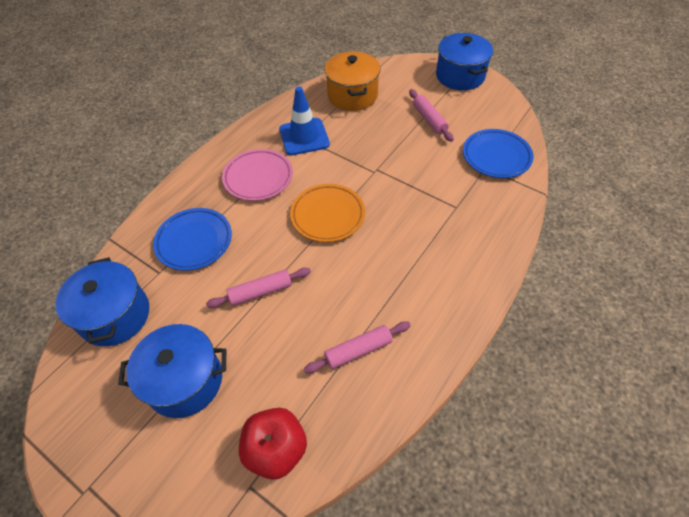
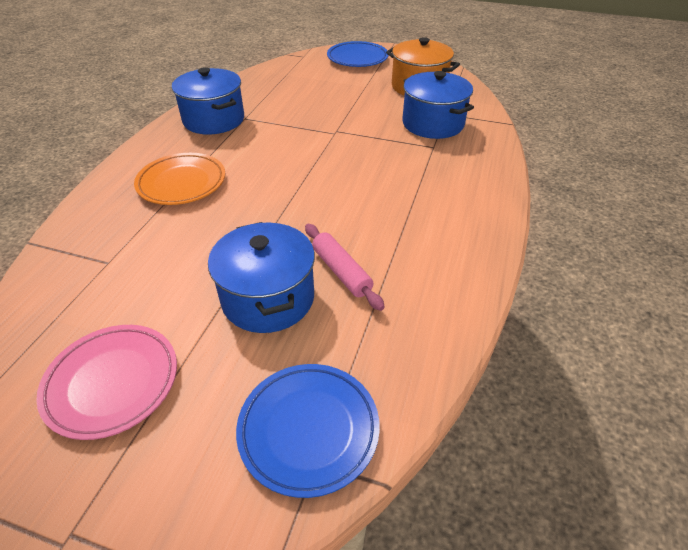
blue traffic cone: 1 -> 0
pink rolling pin: 3 -> 1
red apple: 1 -> 0

